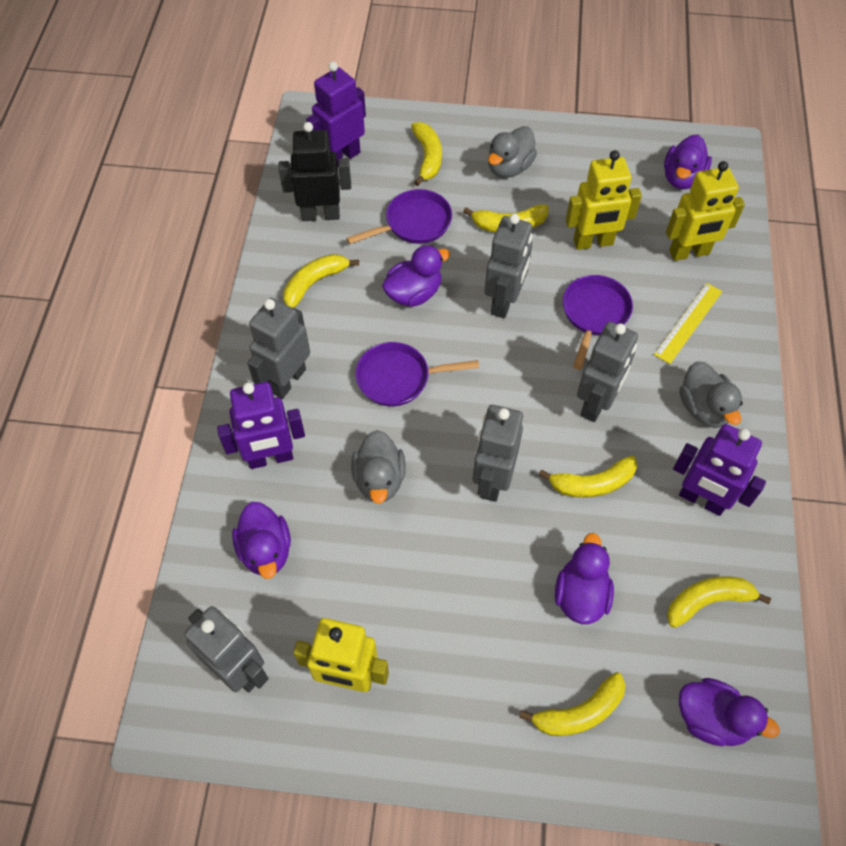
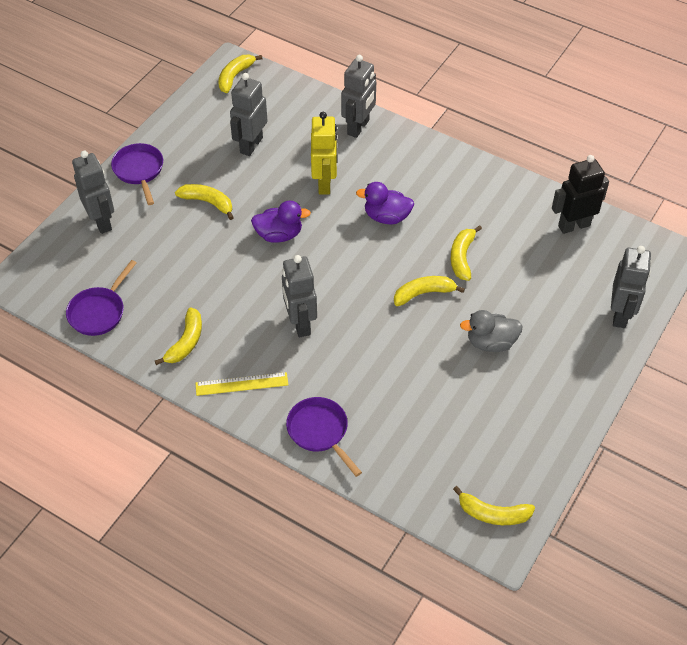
grey duck: 3 -> 1
purple duck: 5 -> 2
purple robot: 3 -> 0
yellow robot: 3 -> 1

